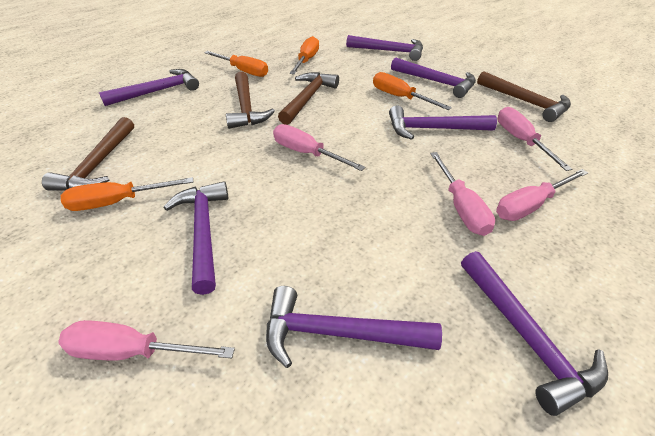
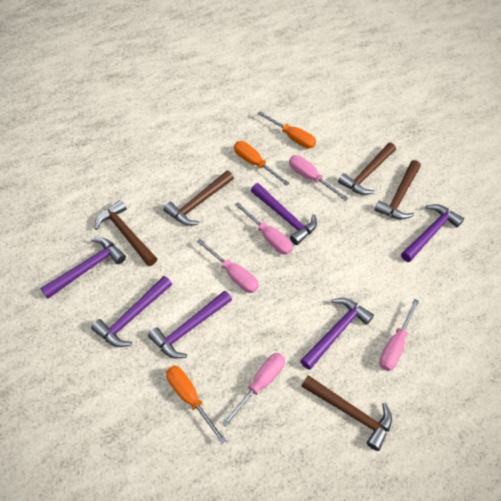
brown hammer: 4 -> 5
orange screwdriver: 4 -> 3
purple hammer: 7 -> 6

